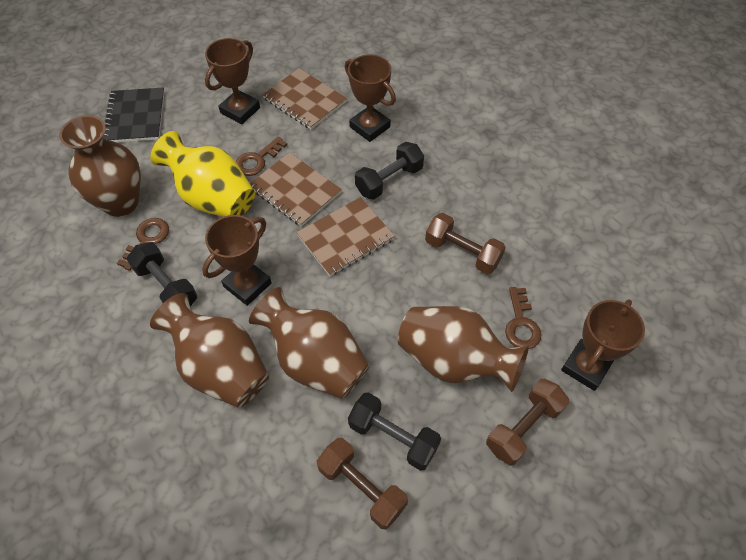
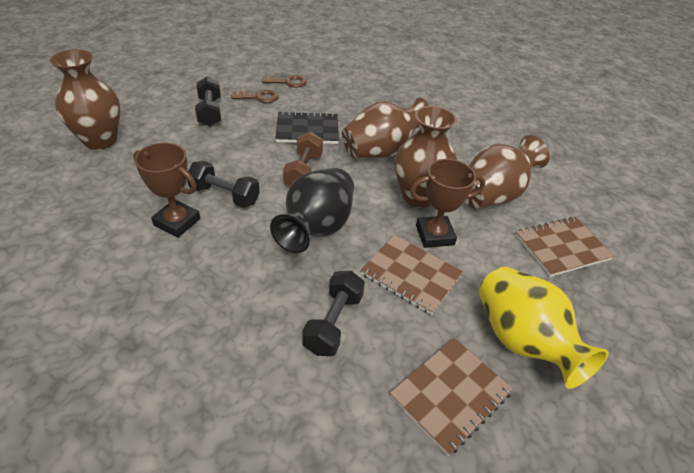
black vase: 0 -> 1
brown dumbbell: 3 -> 1
brown key: 3 -> 2
brown trophy: 4 -> 2

